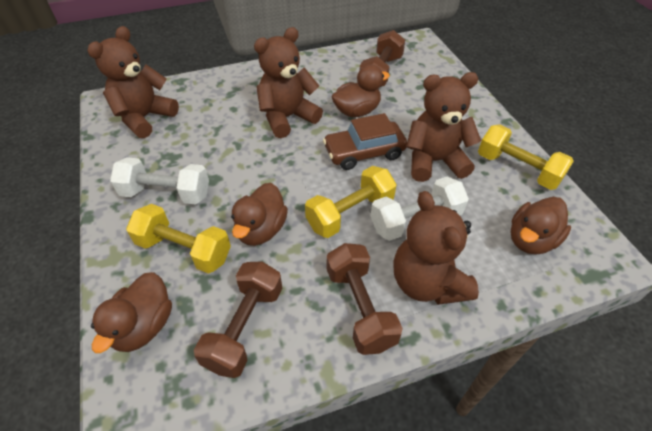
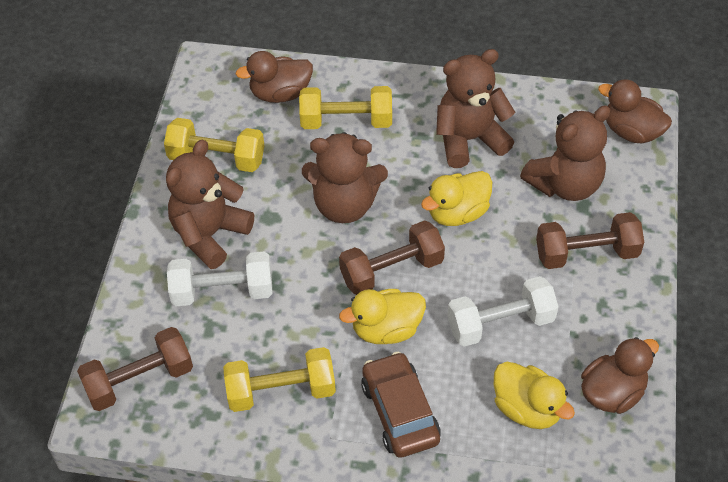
brown duck: 4 -> 3
yellow duck: 0 -> 3

